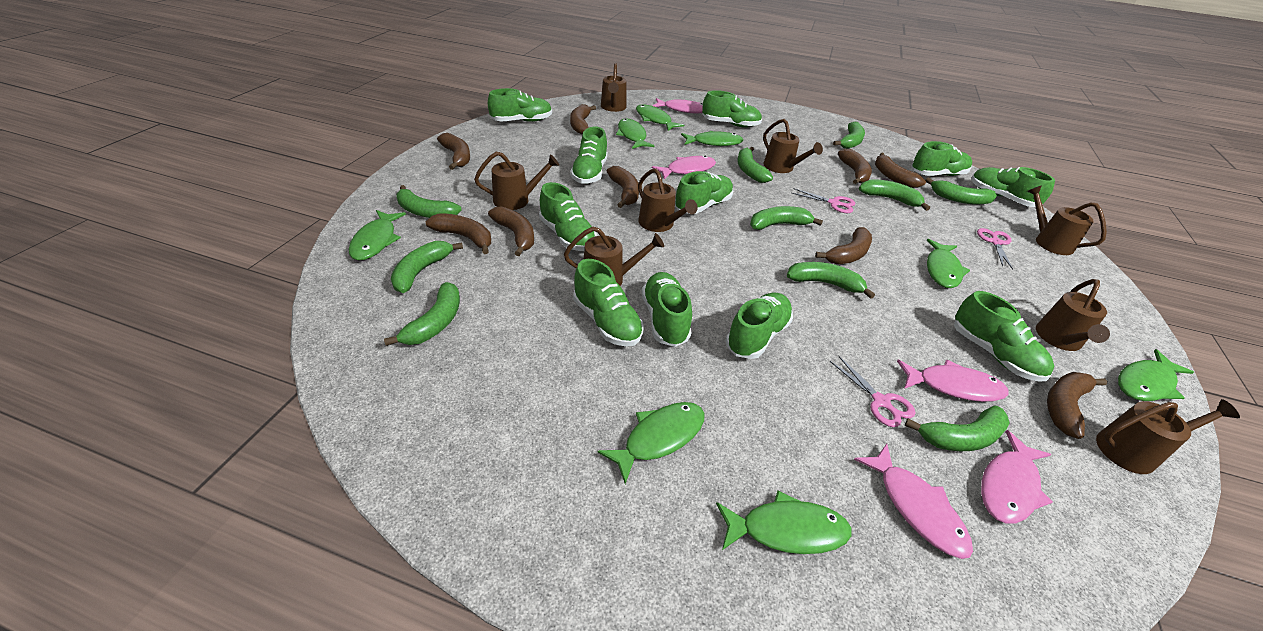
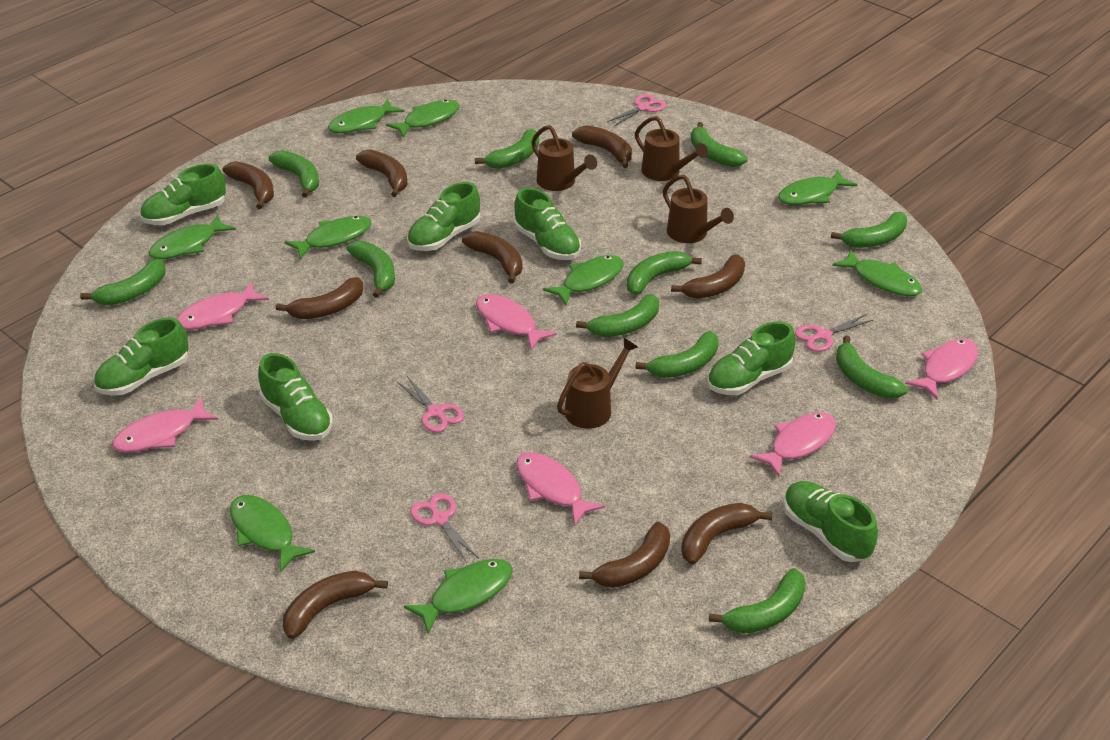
brown watering can: 8 -> 4
green banana: 10 -> 11
green fish: 8 -> 9
green shoe: 11 -> 7
pink fish: 5 -> 6
pink scissors: 3 -> 4

